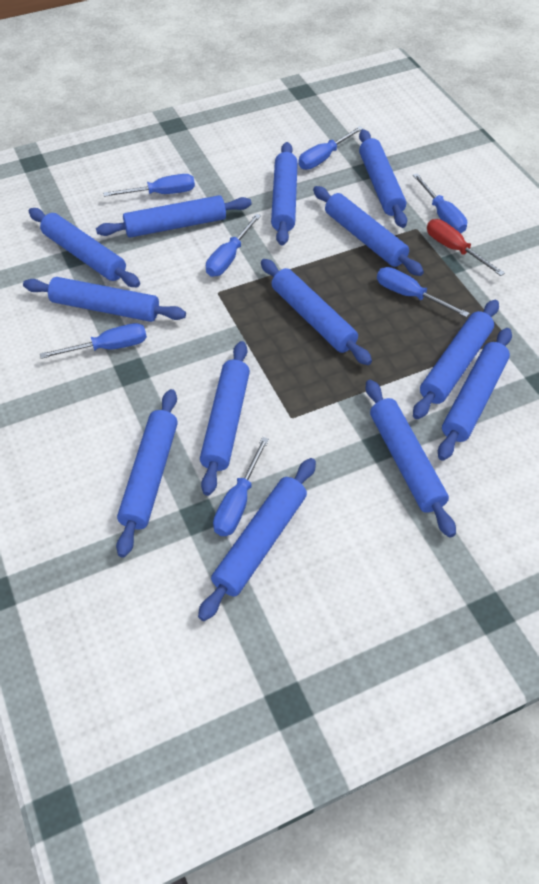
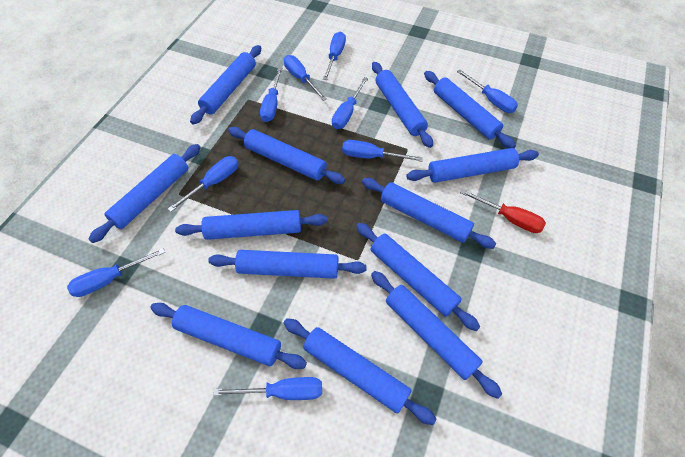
blue screwdriver: 7 -> 9

